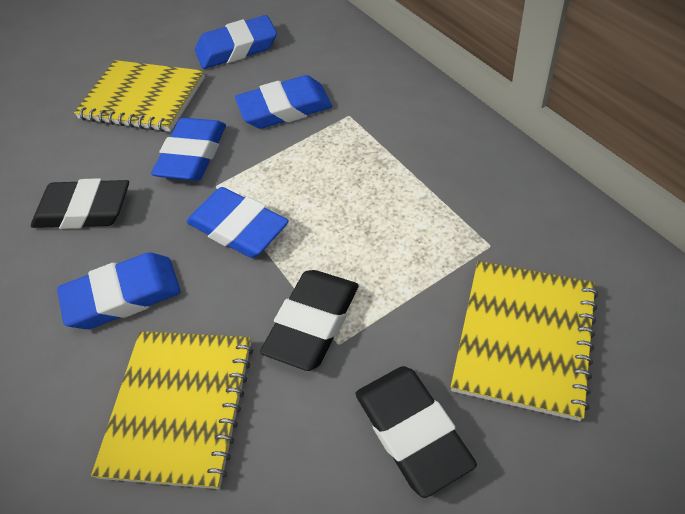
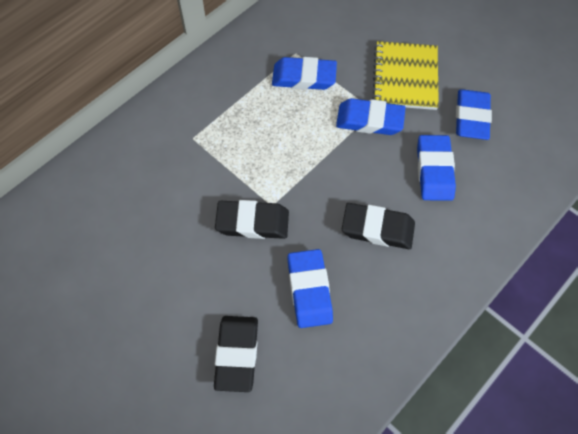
yellow notebook: 3 -> 1

